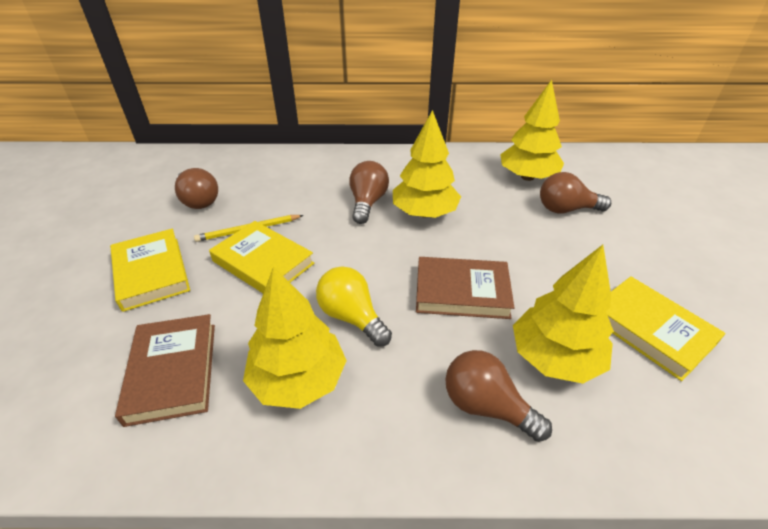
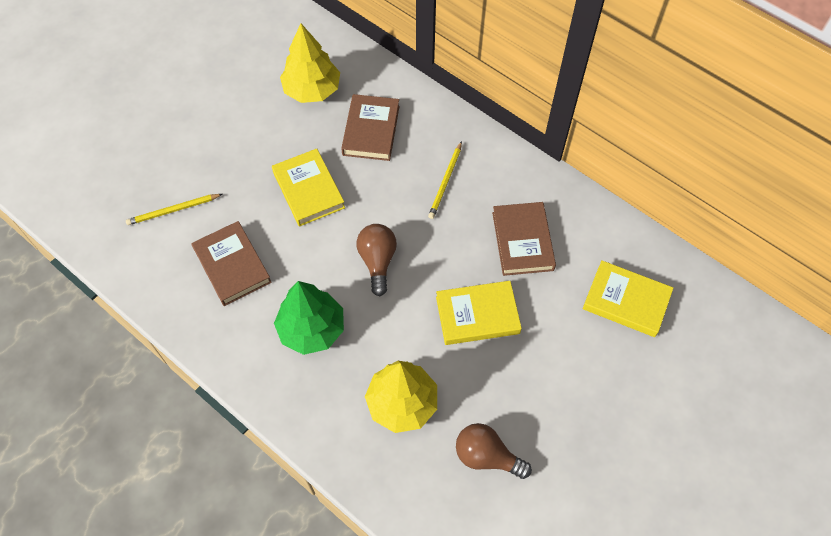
brown book: 2 -> 3
brown light bulb: 4 -> 2
green tree: 0 -> 1
yellow light bulb: 1 -> 0
yellow pencil: 1 -> 2
yellow tree: 4 -> 2

